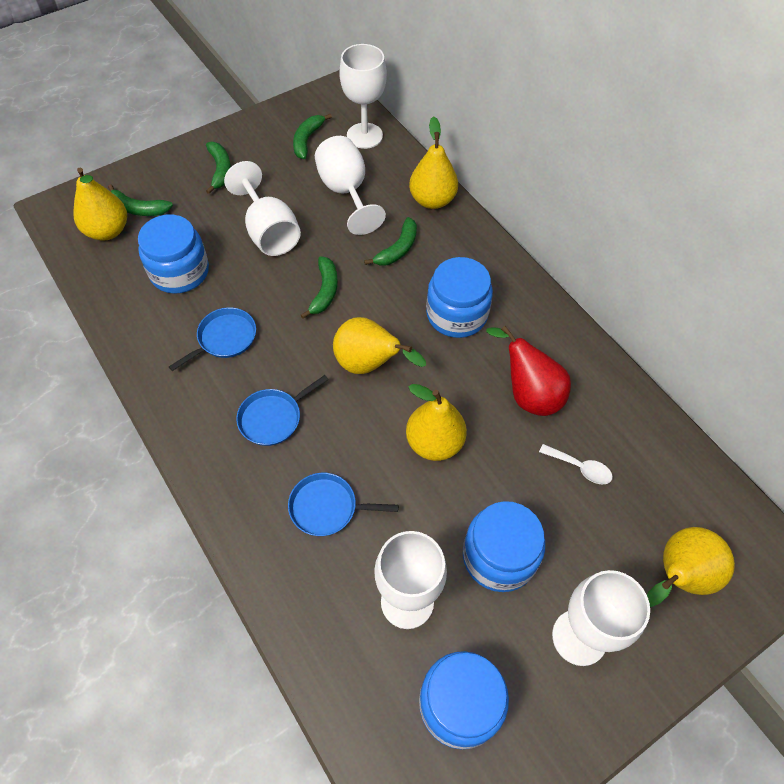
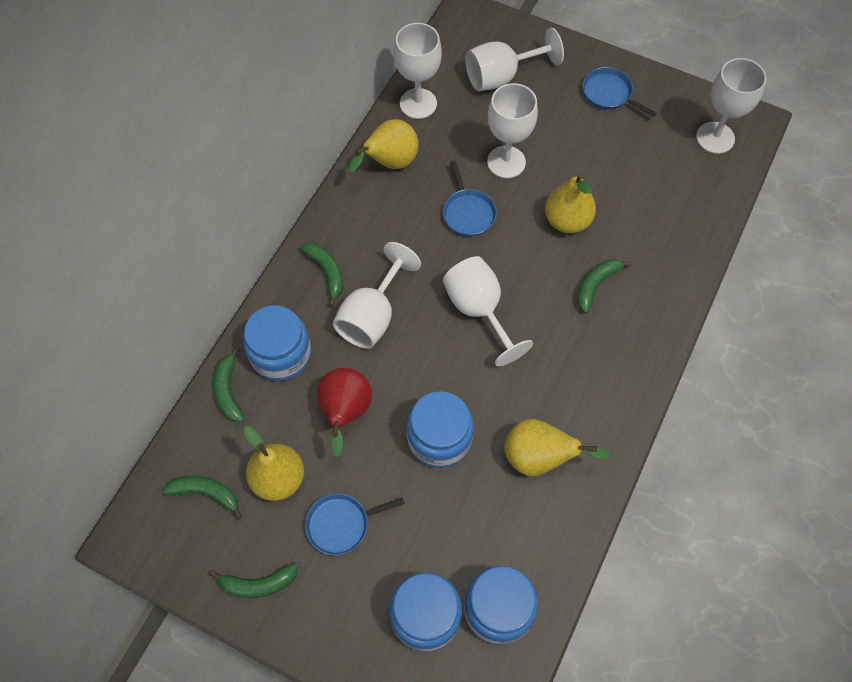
white goblet: 5 -> 6
white spoon: 1 -> 0
yellow pear: 5 -> 4

